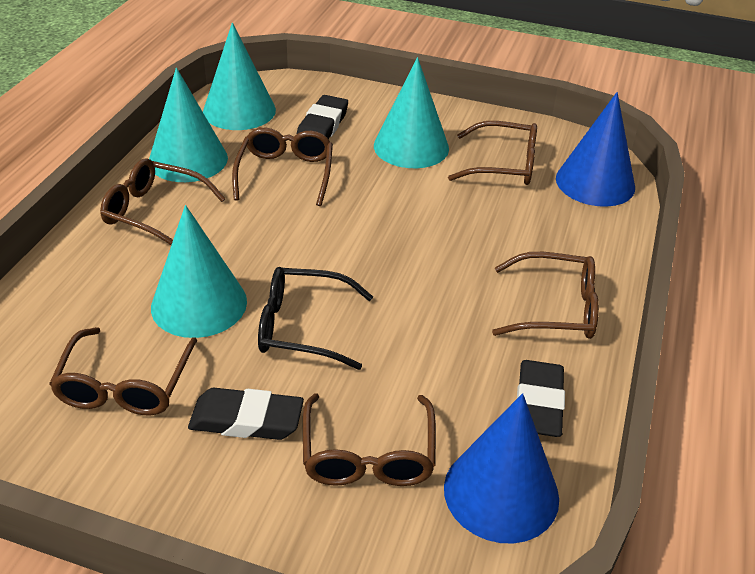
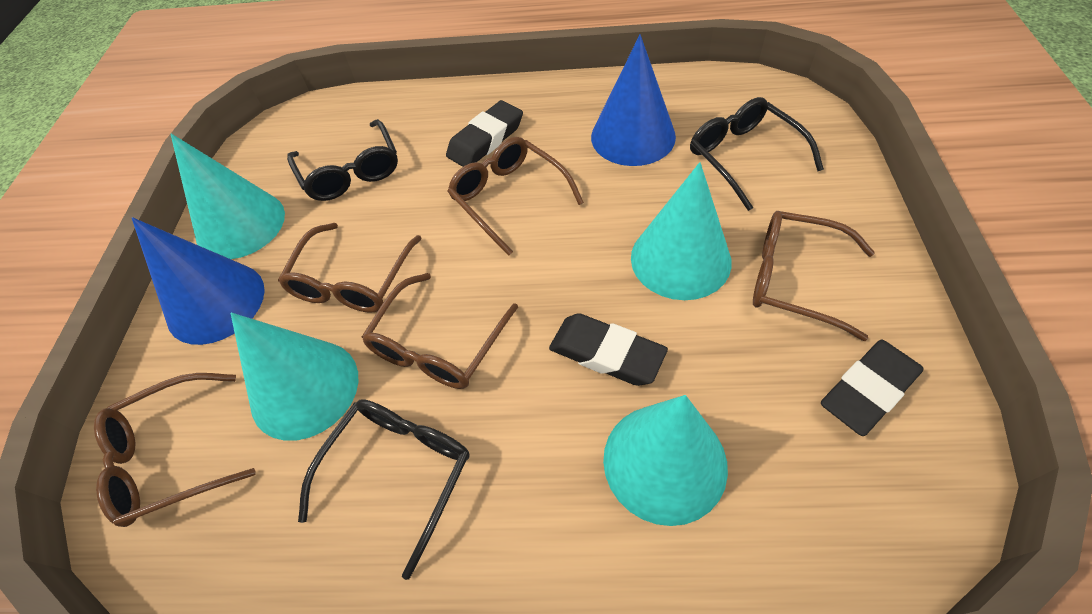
black glasses: 1 -> 3
brown glasses: 6 -> 5

